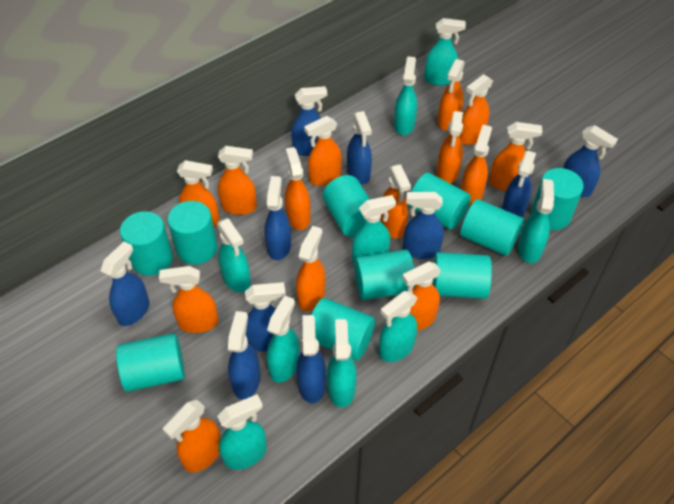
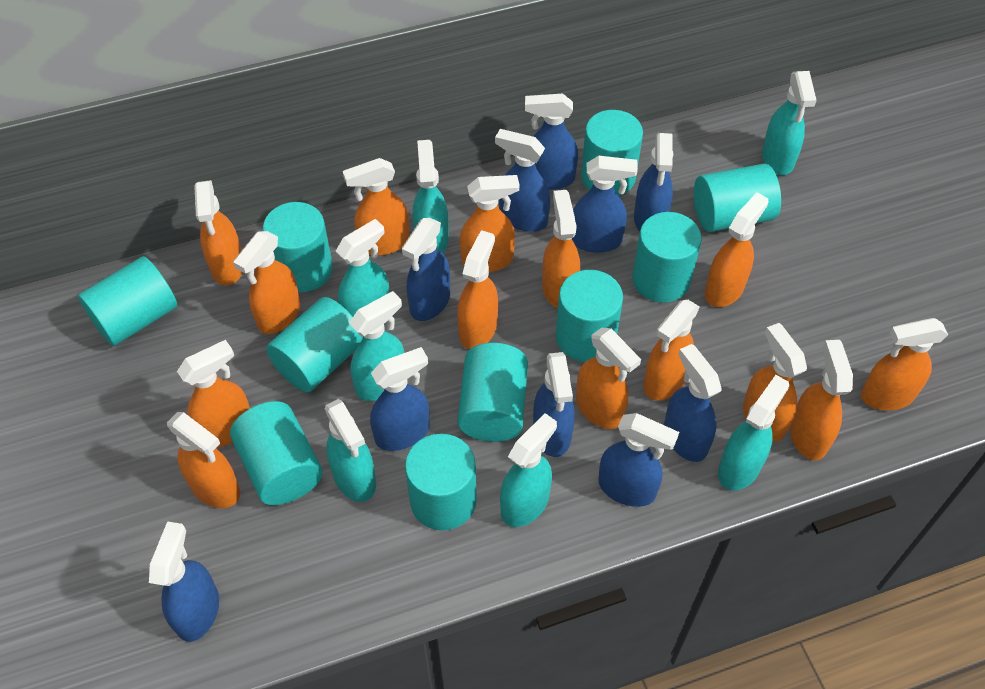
turquoise spray bottle: 9 -> 7

